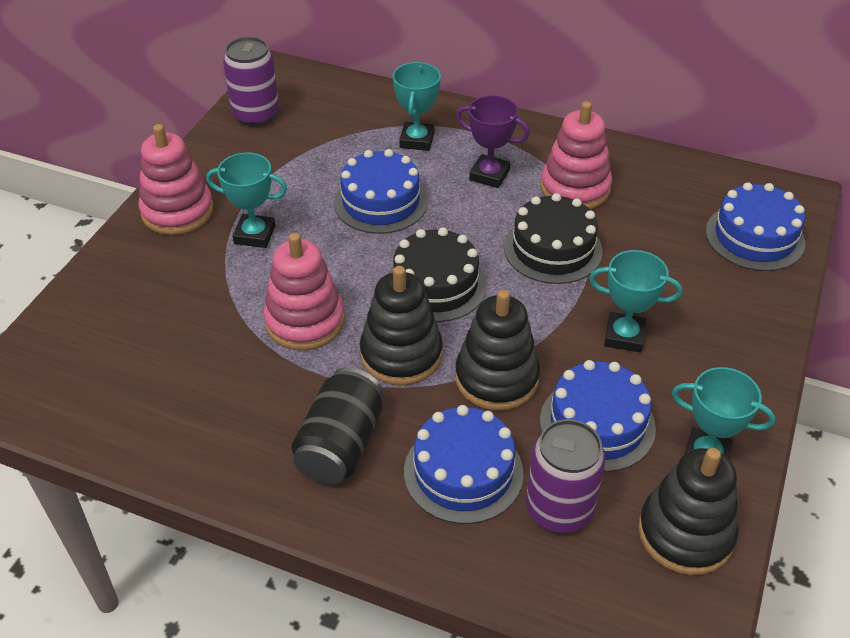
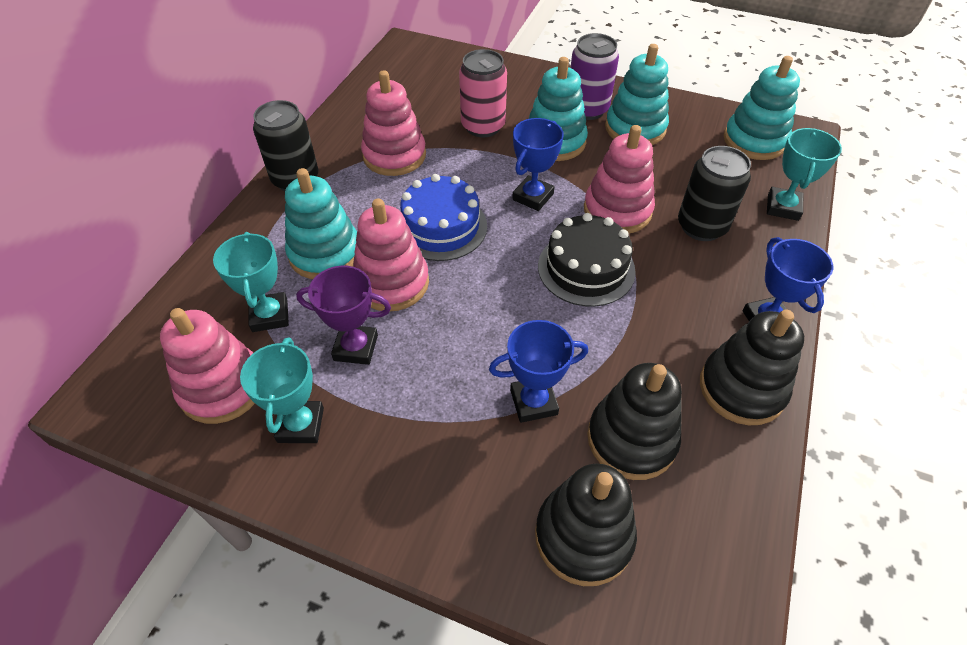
black cake: 2 -> 1
black can: 1 -> 2
blue cake: 4 -> 1
blue trophy: 0 -> 3
pink can: 0 -> 1
pink stacking toy: 3 -> 4
purple can: 2 -> 1
turquoise stacking toy: 0 -> 4
turquoise trophy: 4 -> 3

